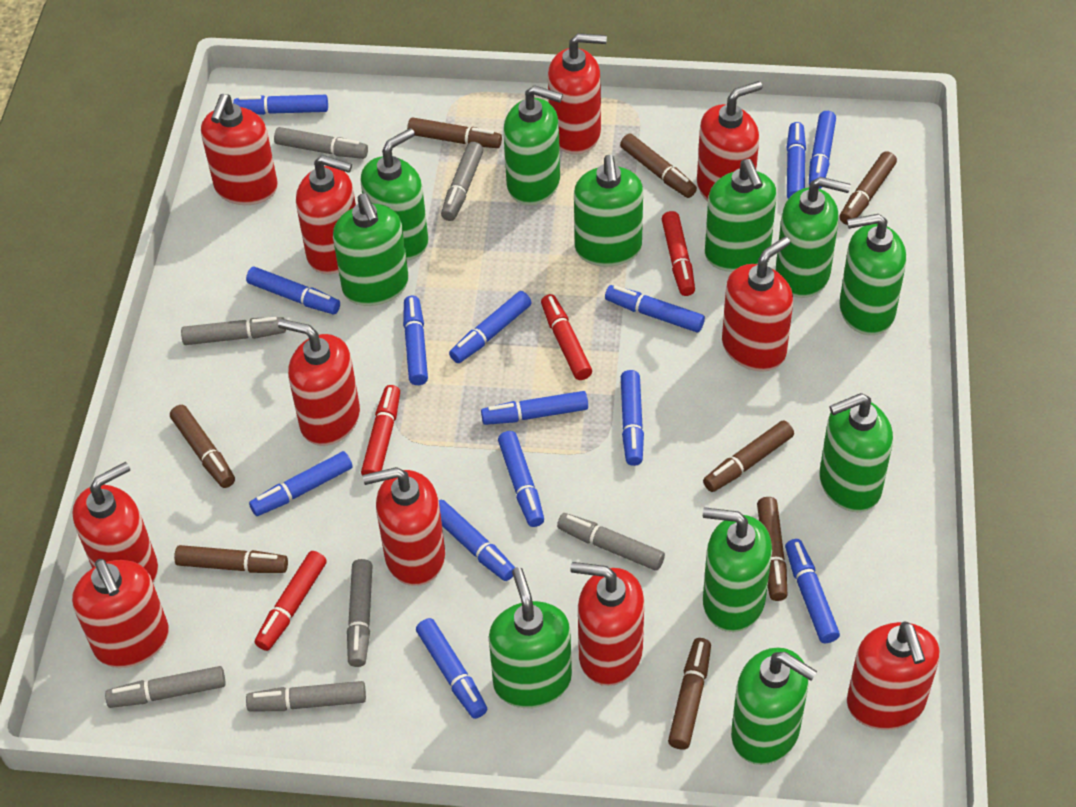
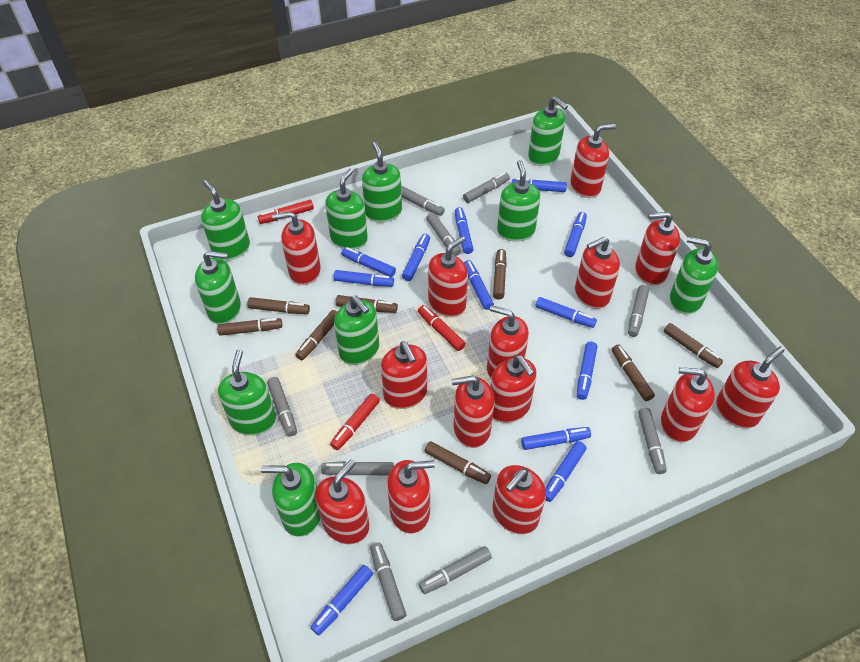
blue marker: 14 -> 12
green soap dispenser: 11 -> 10
grey marker: 7 -> 9
red marker: 4 -> 3
red soap dispenser: 11 -> 14

